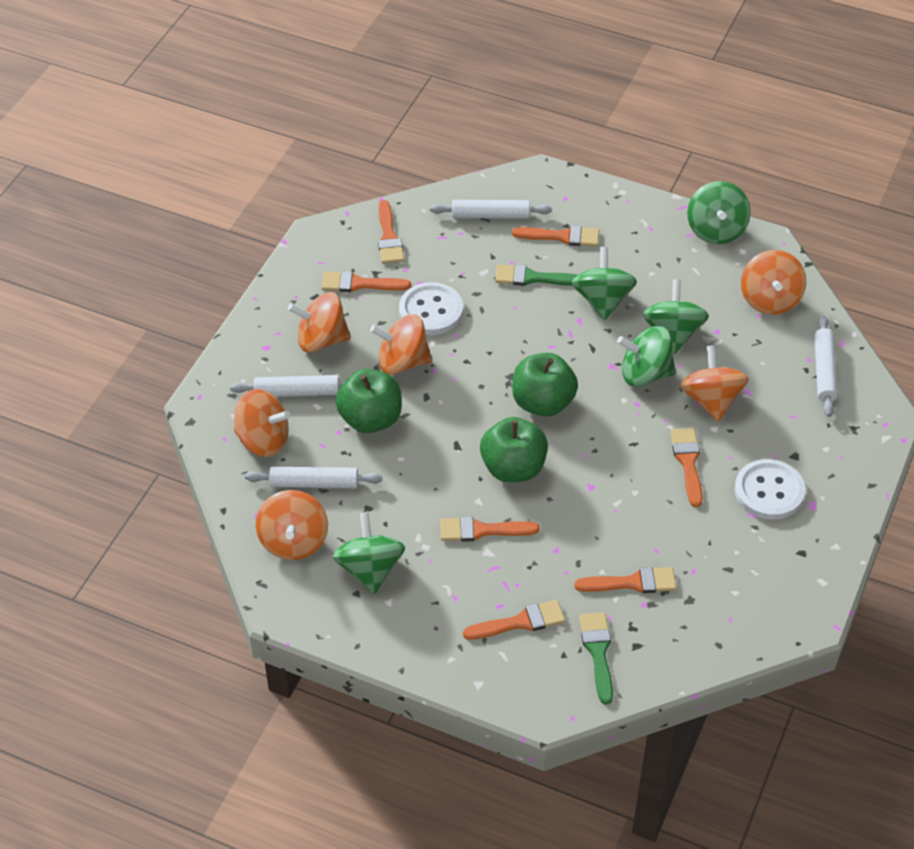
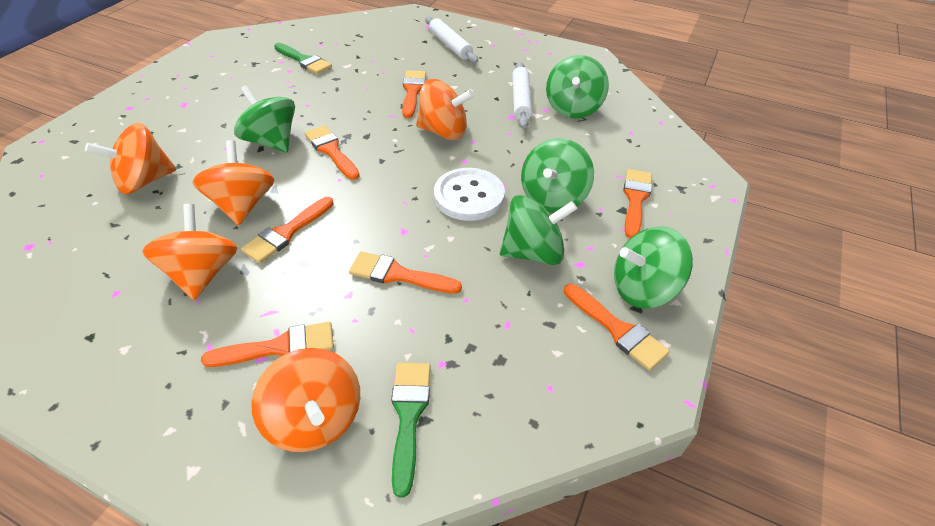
green apple: 3 -> 0
orange spinning top: 6 -> 5
white button: 2 -> 1
white rolling pin: 4 -> 2

